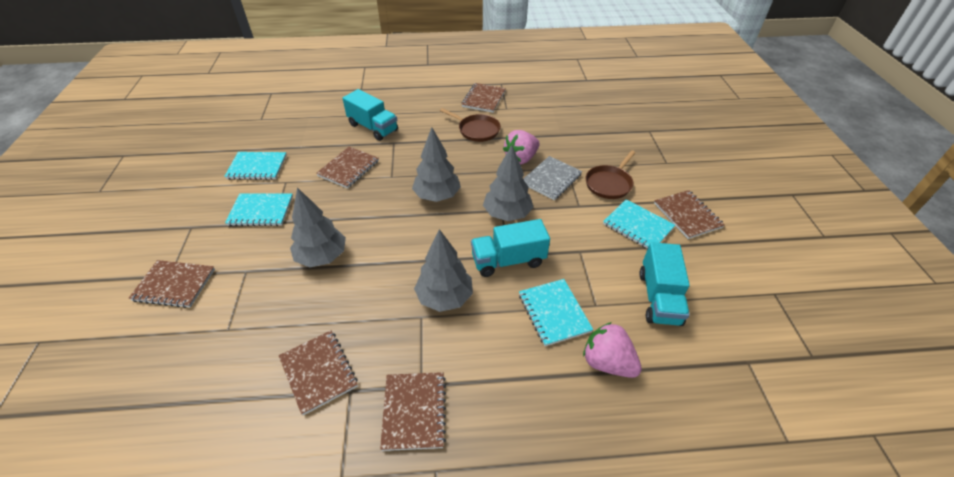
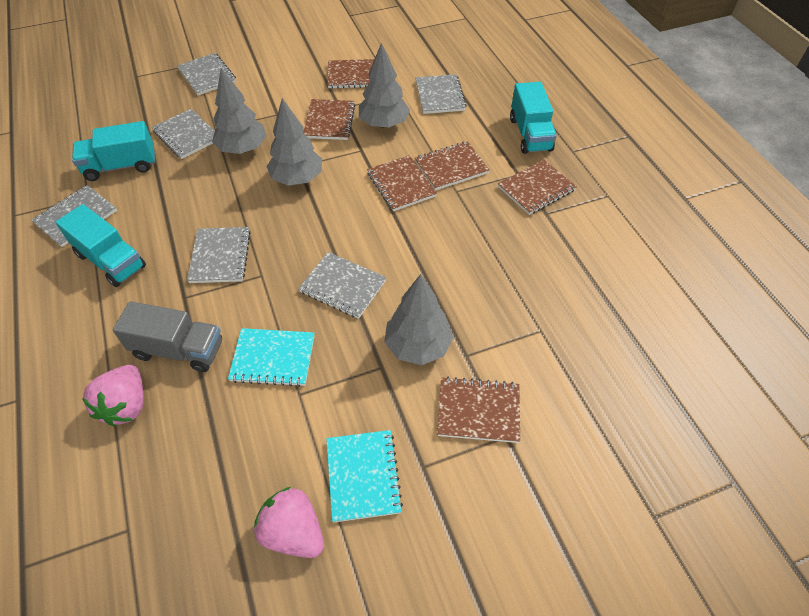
brown pan: 2 -> 0
grey notebook: 1 -> 6
grey truck: 0 -> 1
turquoise notebook: 4 -> 2

